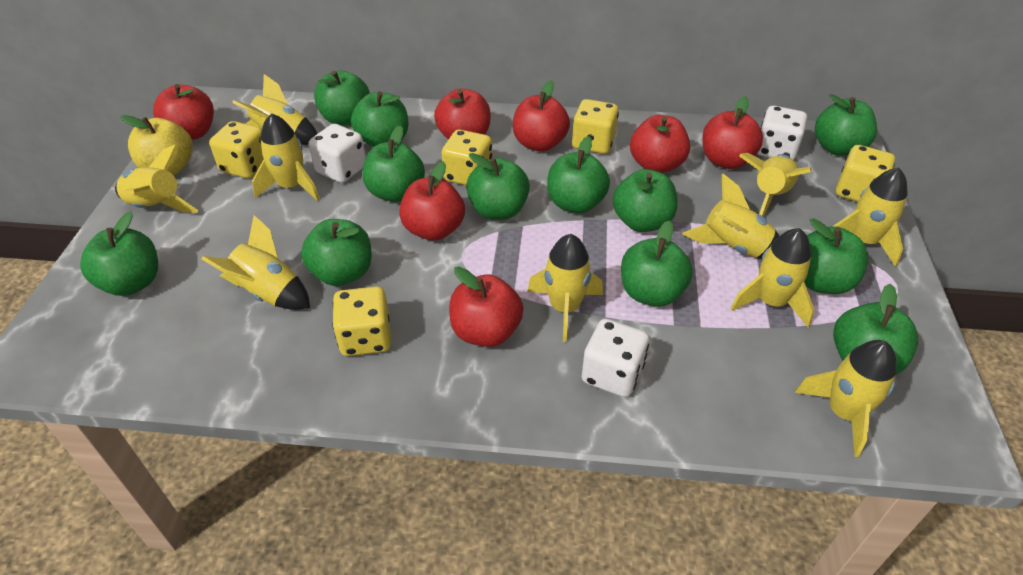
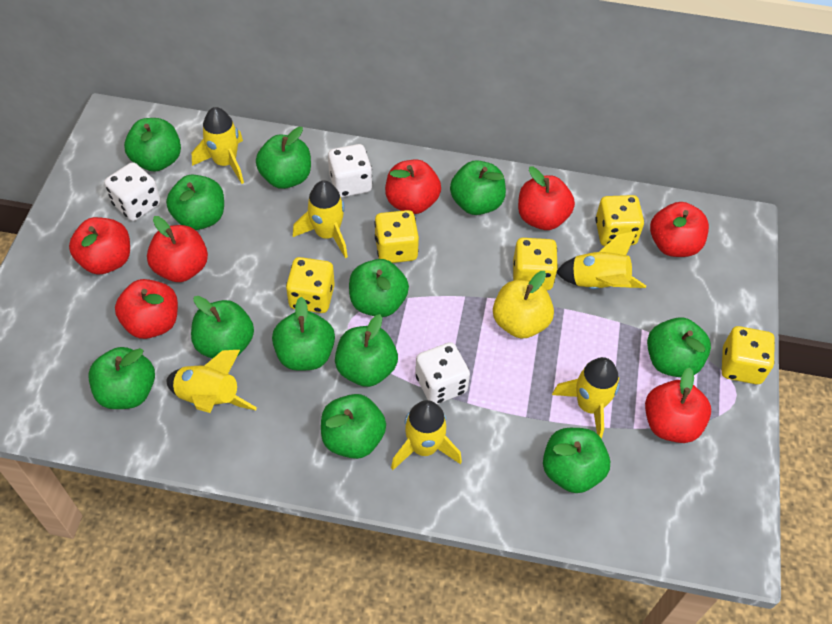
yellow rocket: 10 -> 6

